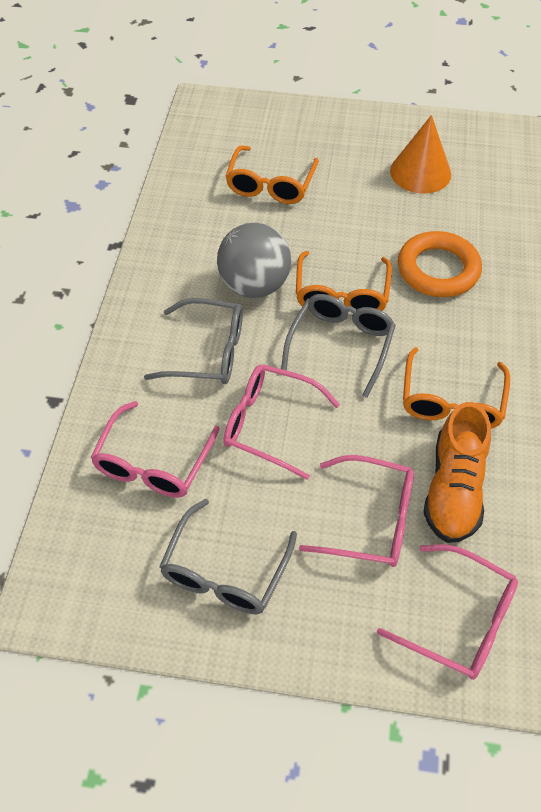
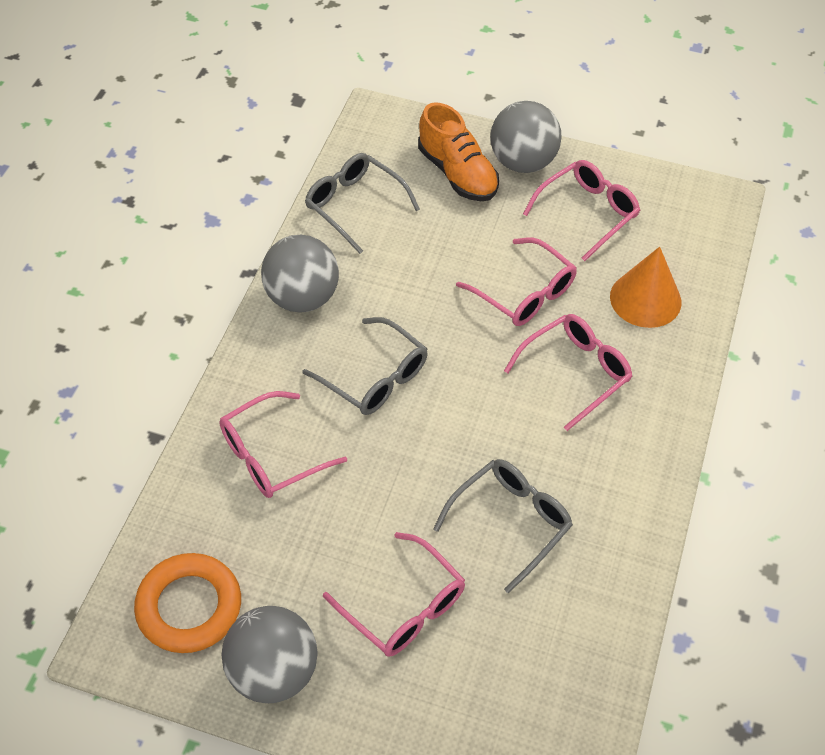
grey ball: 1 -> 3
orange glasses: 3 -> 0
pink glasses: 4 -> 5

